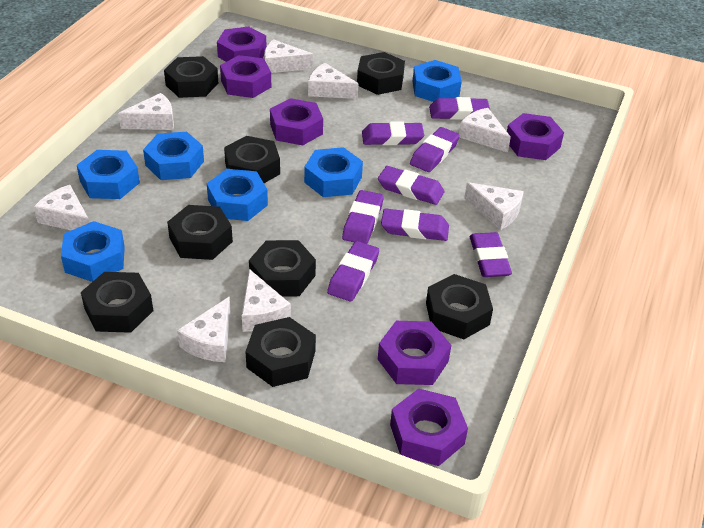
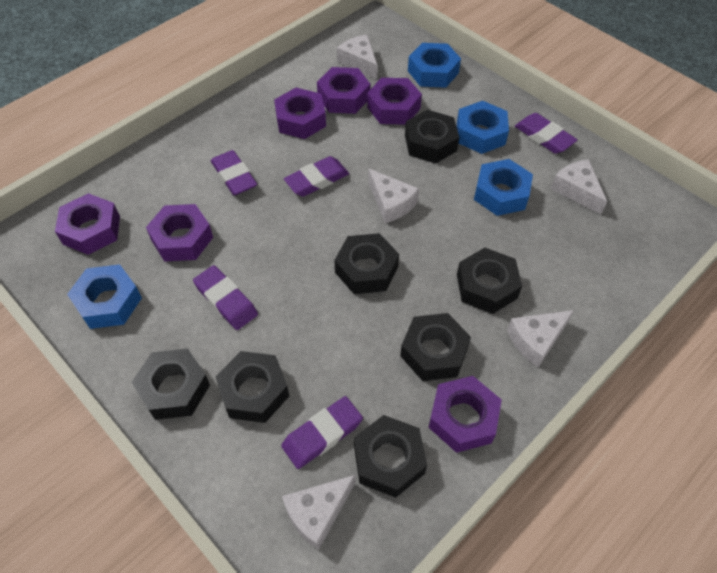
black nut: 8 -> 7
blue nut: 6 -> 4
purple eraser: 8 -> 5
white cheese: 8 -> 5

